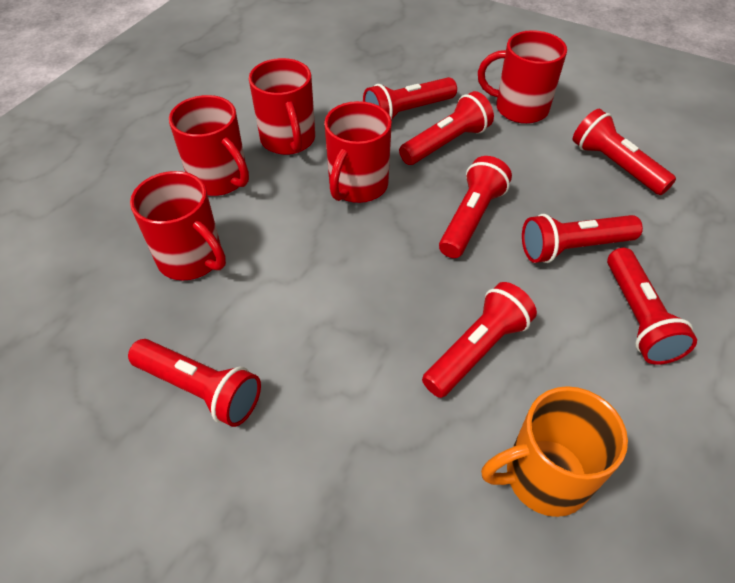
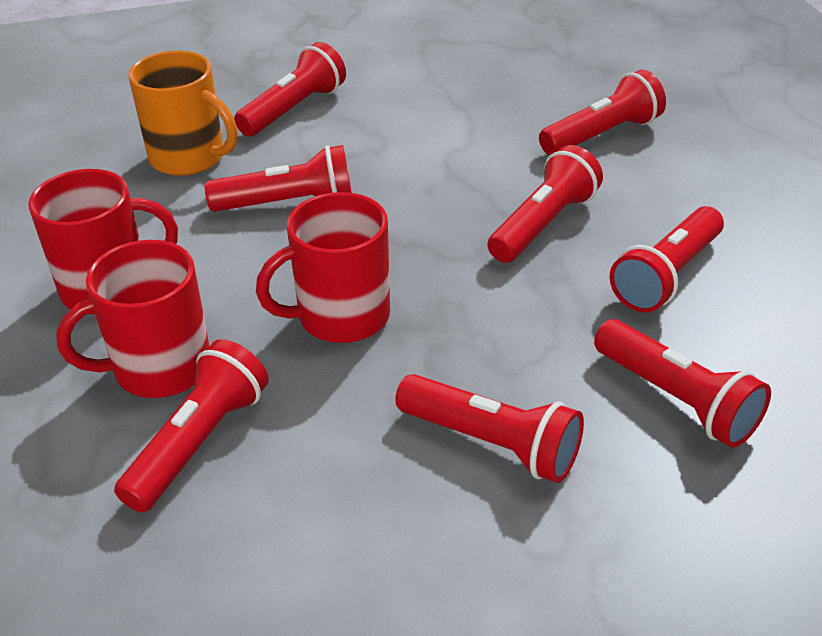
red mug: 5 -> 3

